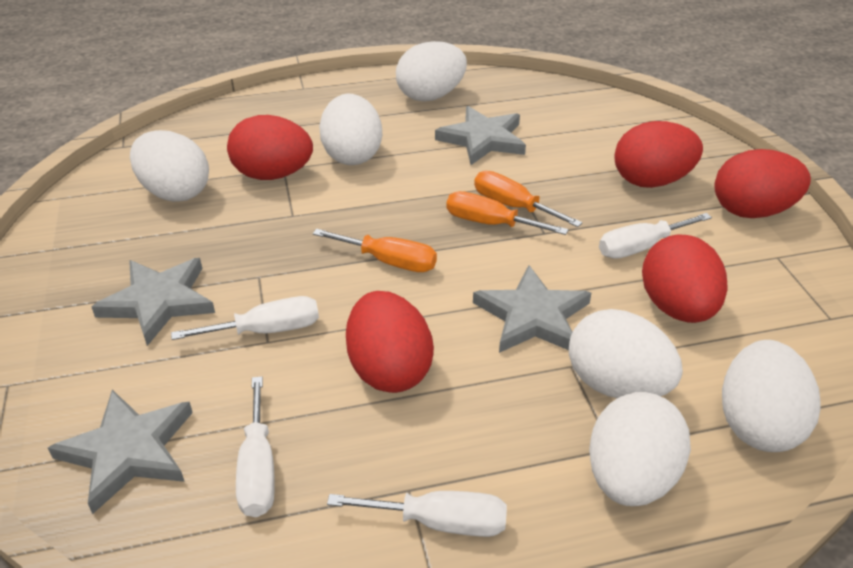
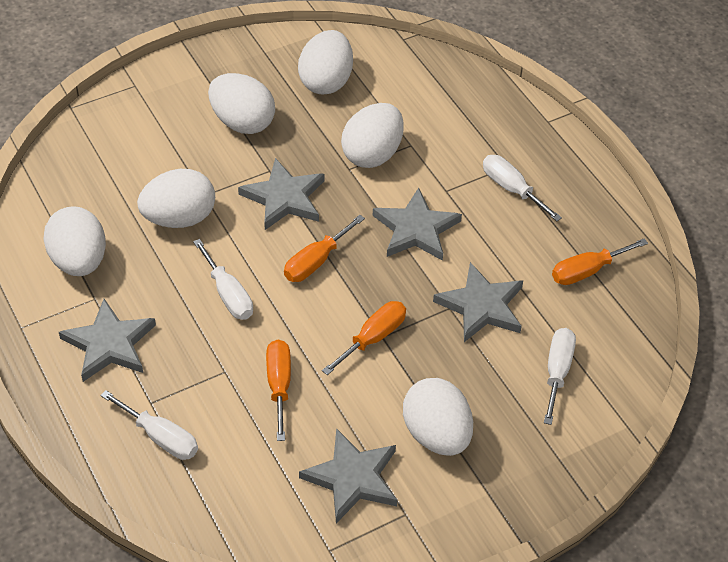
grey star: 4 -> 5
orange screwdriver: 3 -> 4
red egg: 5 -> 0

